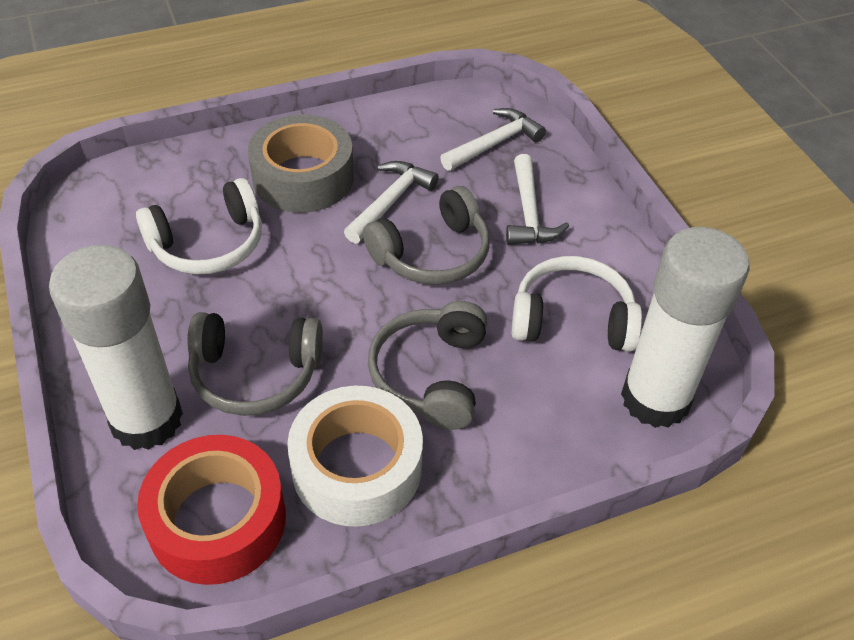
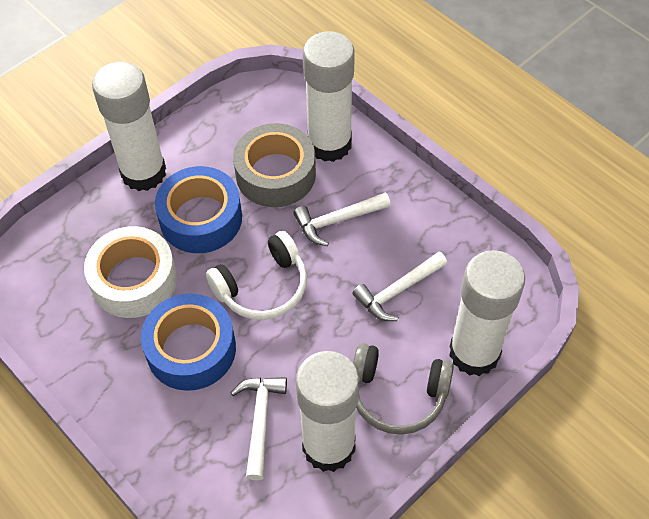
blue tape: 0 -> 2
grey headphones: 3 -> 1
red tape: 1 -> 0
white glue stick: 2 -> 4
white headphones: 2 -> 1

